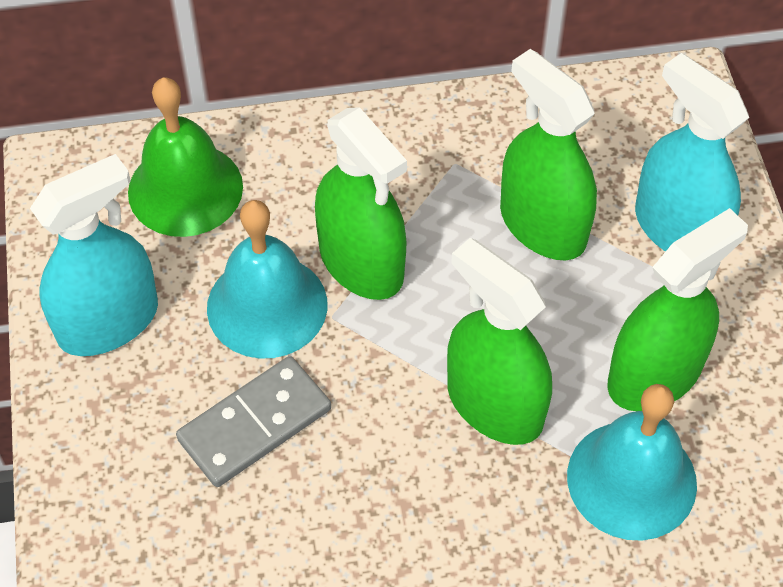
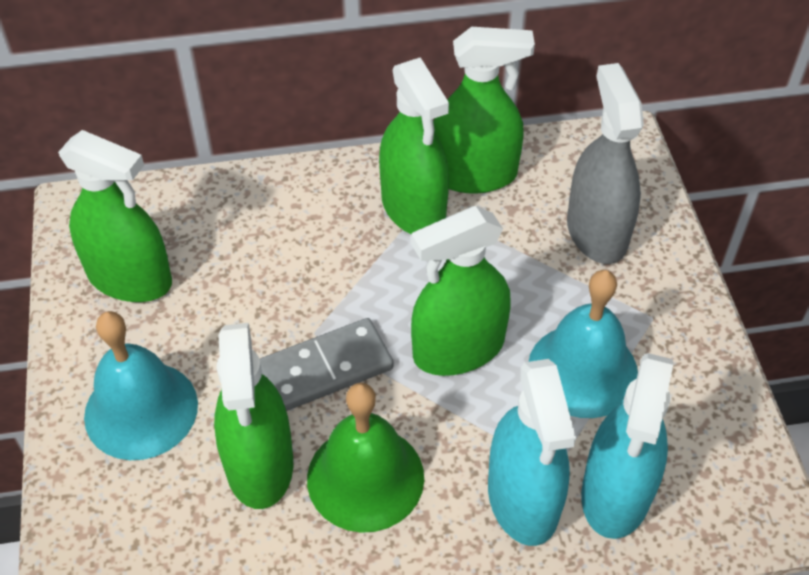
green spray bottle: 4 -> 5
grey spray bottle: 0 -> 1

